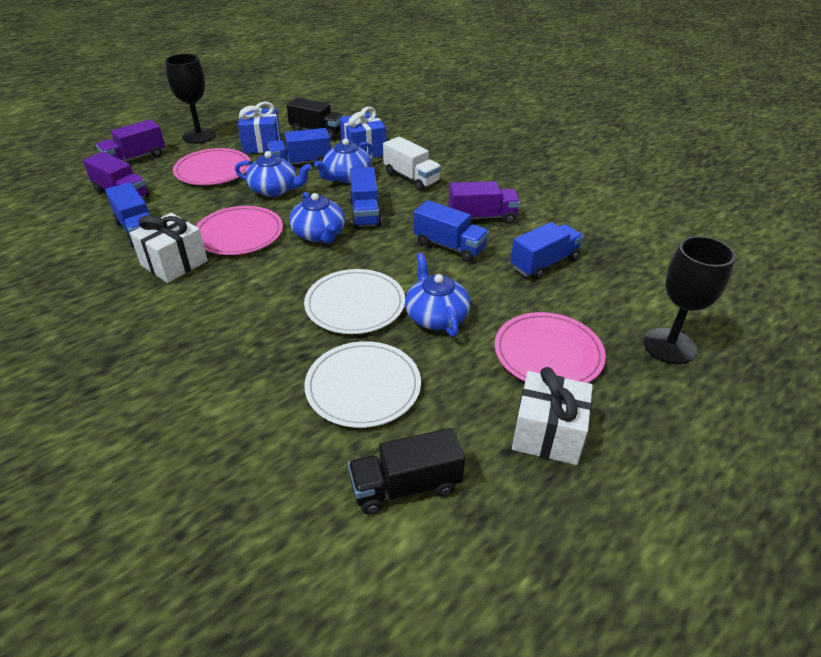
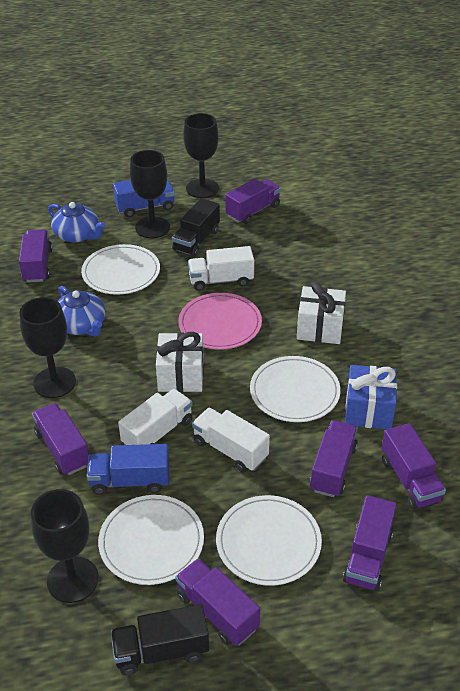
black goblet: 2 -> 4
blue gift: 2 -> 1
blue teapot: 4 -> 2
blue truck: 5 -> 2
pink plate: 3 -> 1
purple truck: 3 -> 7
white plate: 2 -> 4
white truck: 1 -> 3

